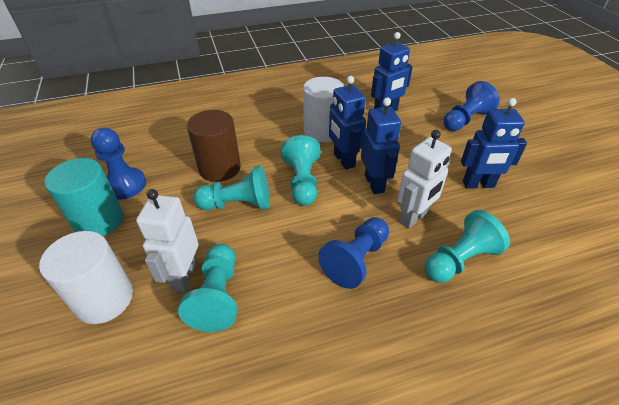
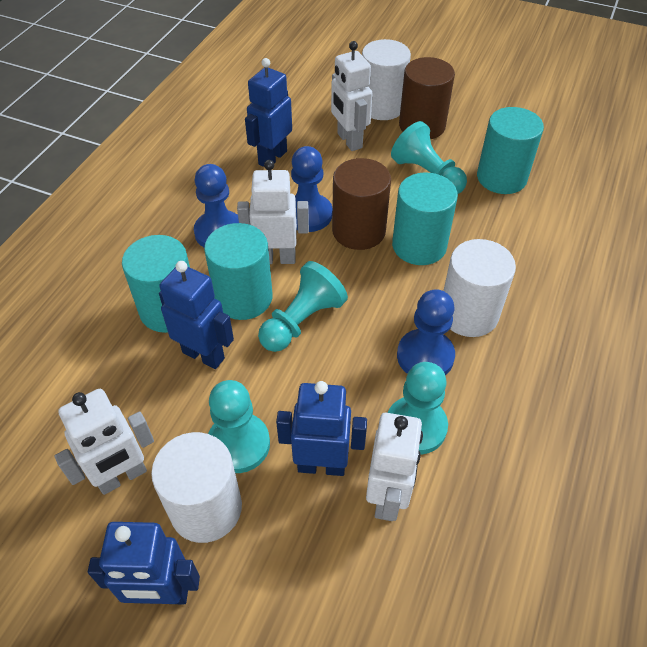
brown cylinder: 1 -> 2
turquoise cylinder: 1 -> 4
white cylinder: 2 -> 3
white robot: 2 -> 4

